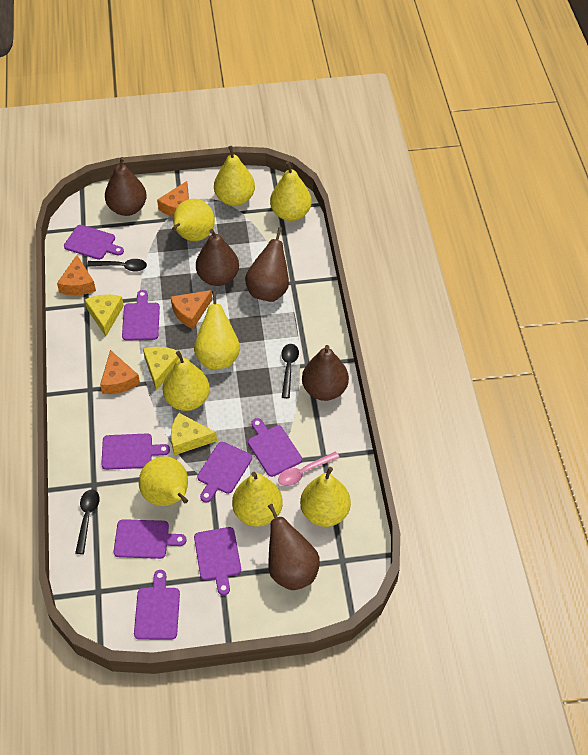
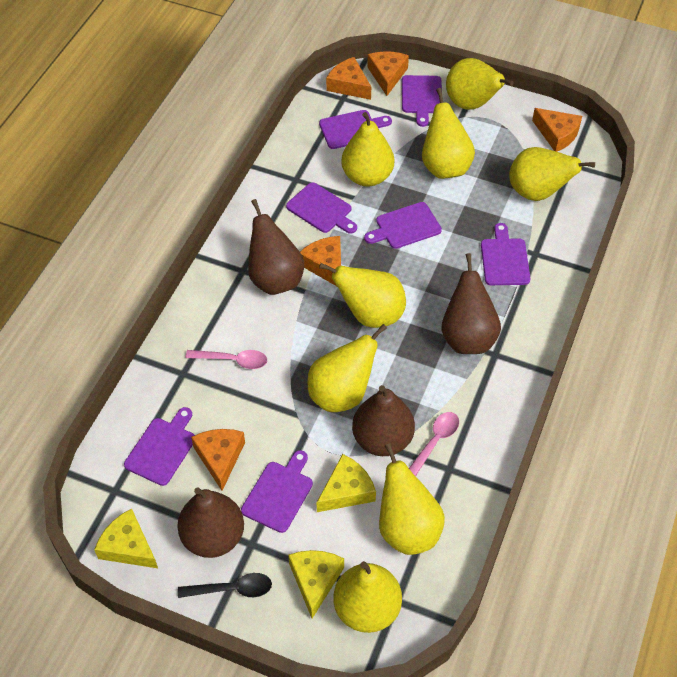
black spoon: 3 -> 1
brown pear: 5 -> 4
orange cheese: 4 -> 5
pink spoon: 1 -> 2
purple cutting board: 8 -> 7

